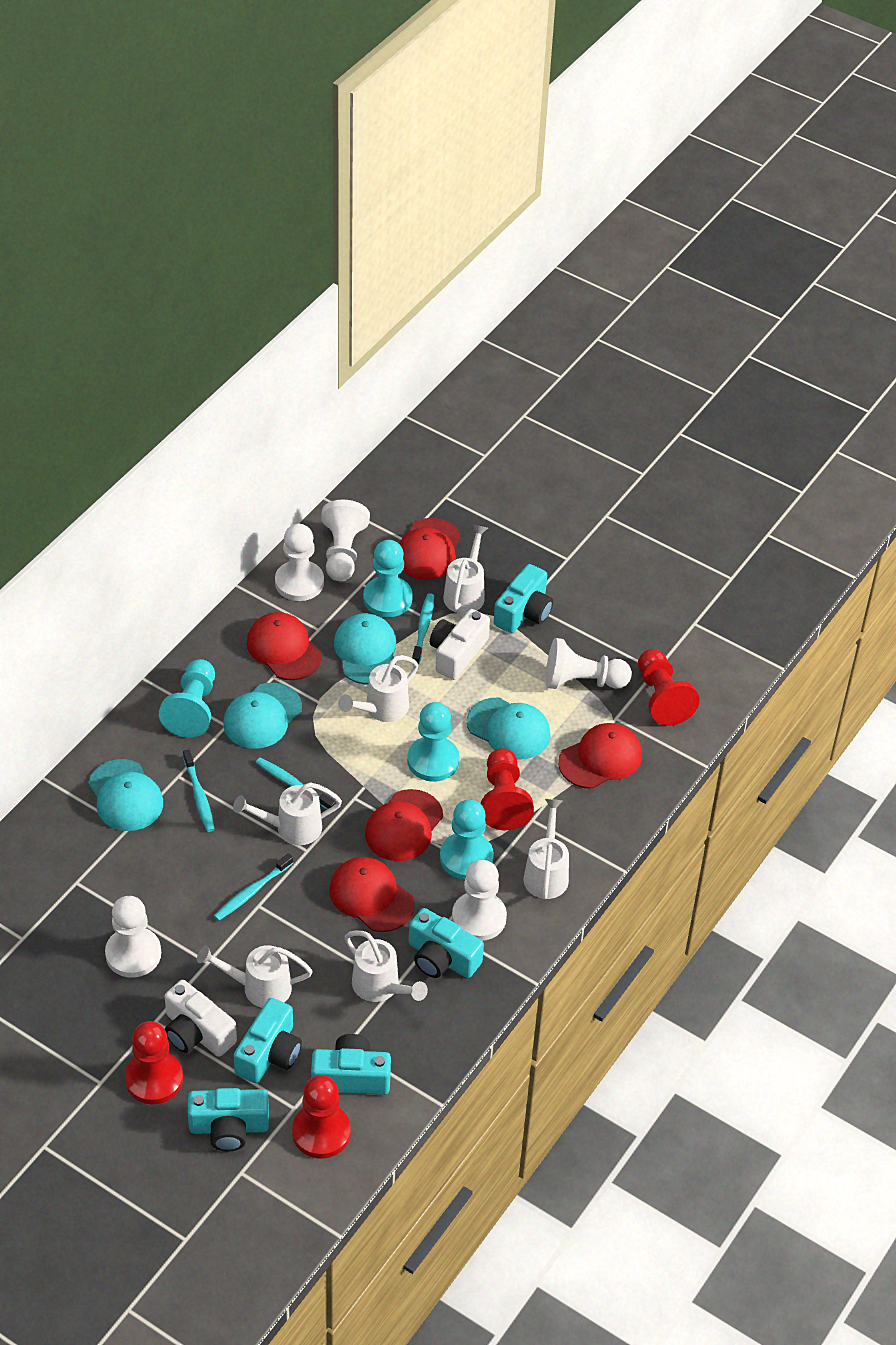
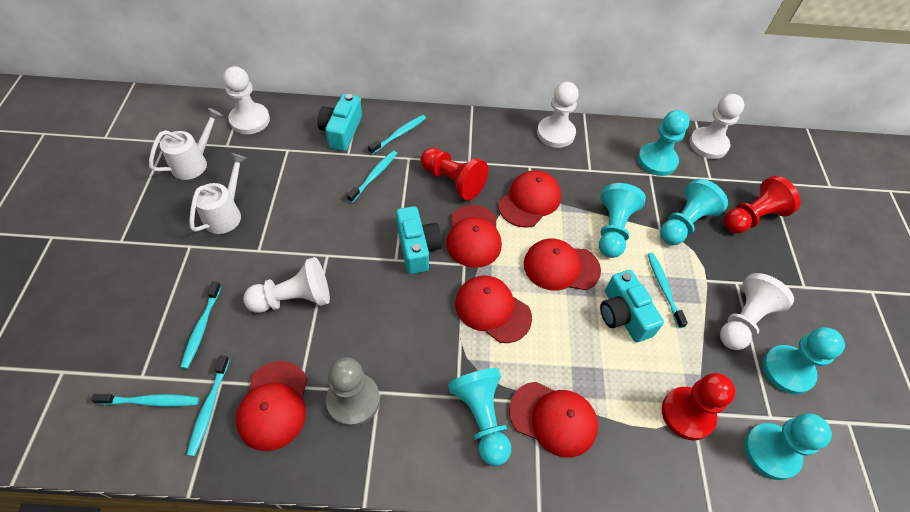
grey pawn: 0 -> 1
red cap: 5 -> 6
red pawn: 4 -> 3
turquoise camera: 5 -> 3
turquoise cap: 4 -> 0
turquoise pawn: 4 -> 6
turquoise toothbrush: 4 -> 6
white camera: 2 -> 0
white watering can: 6 -> 2

